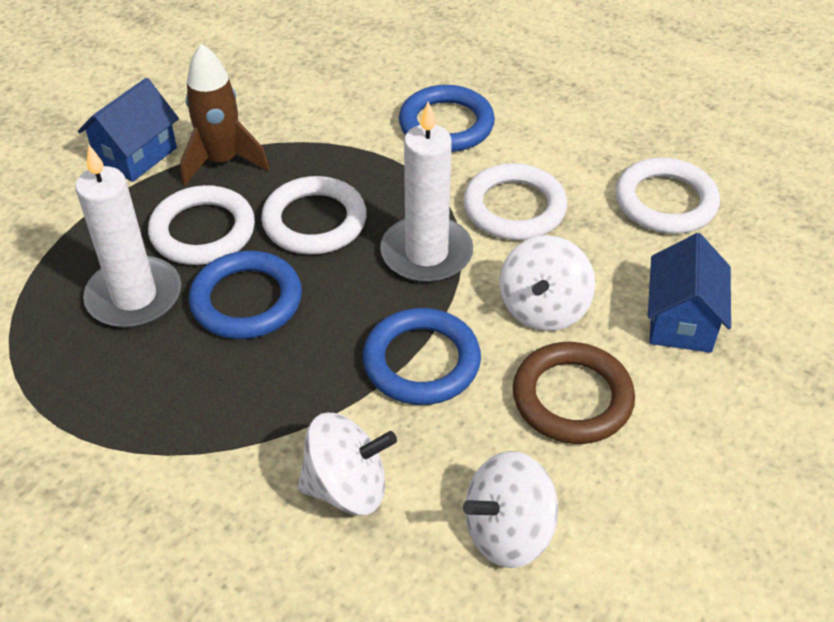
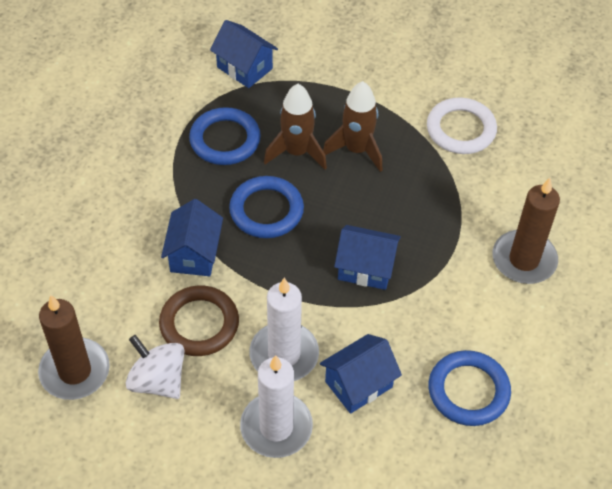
blue house: 2 -> 4
brown candle: 0 -> 2
brown rocket: 1 -> 2
white ring: 4 -> 1
white spinning top: 3 -> 1

